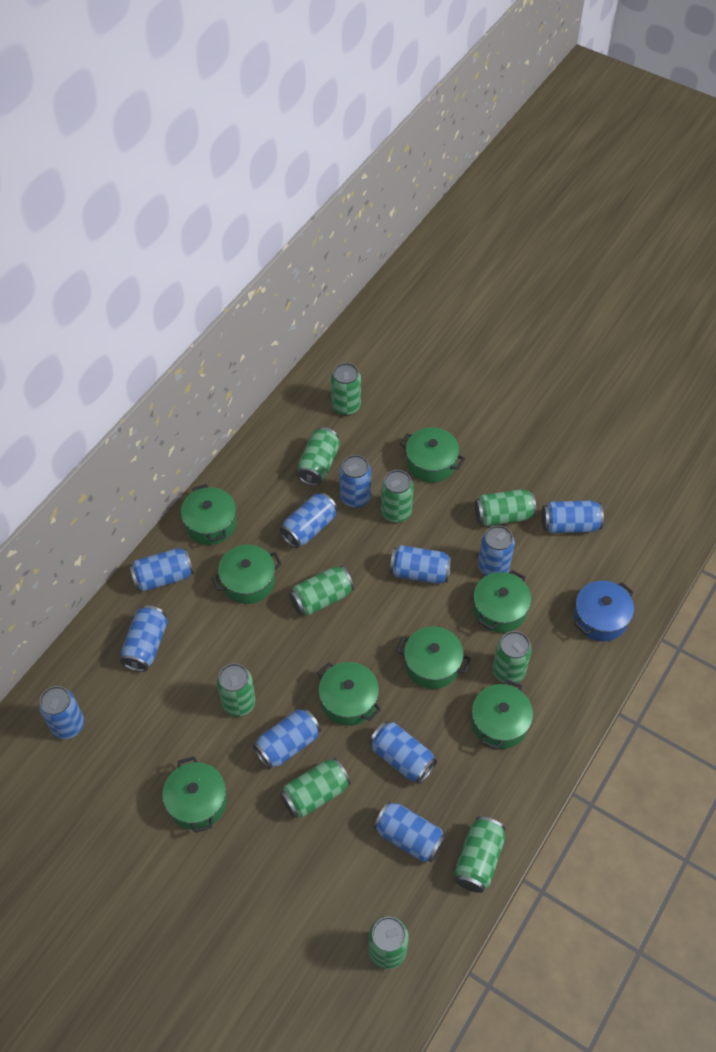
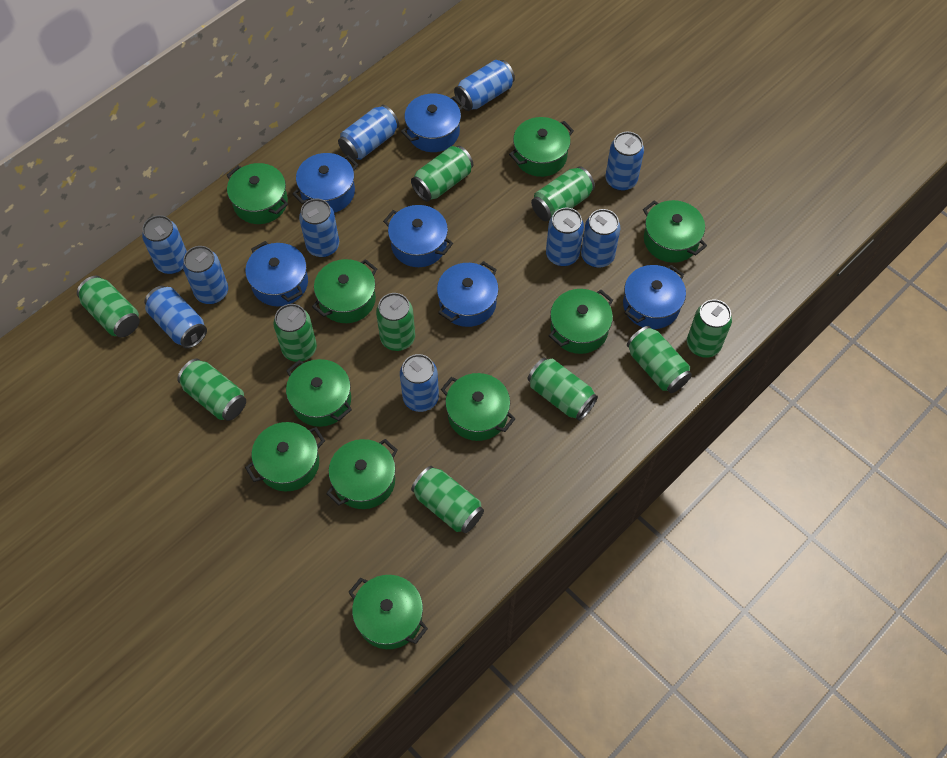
blue can: 11 -> 10
blue pot: 1 -> 6
green pot: 8 -> 10

